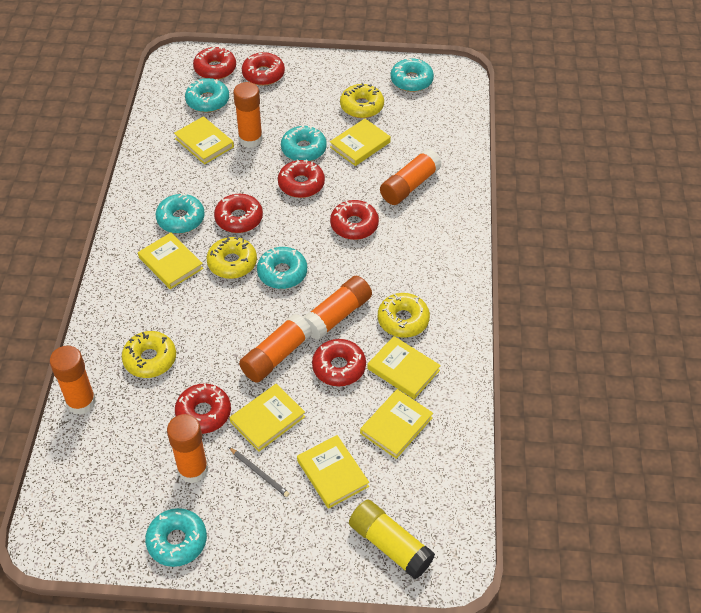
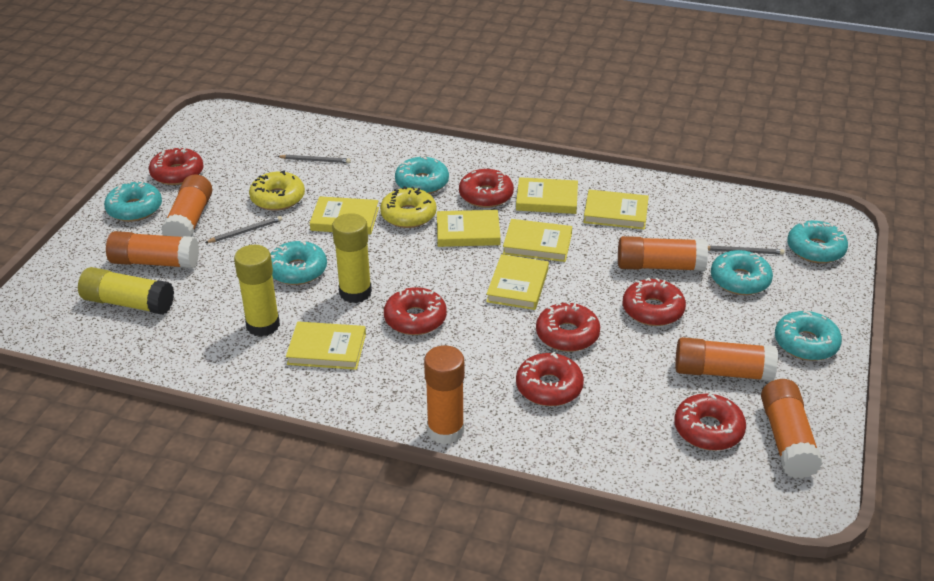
grey pencil: 1 -> 3
yellow donut: 4 -> 2
yellow glue stick: 1 -> 3

